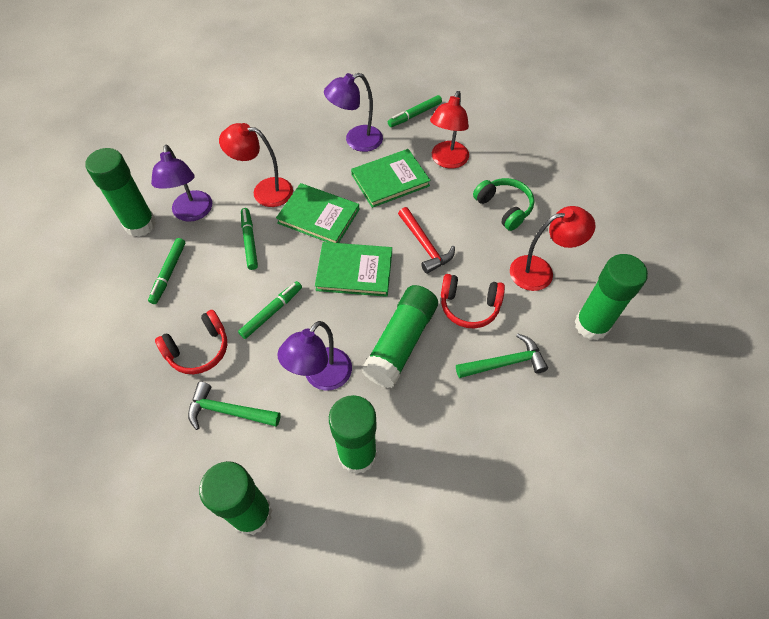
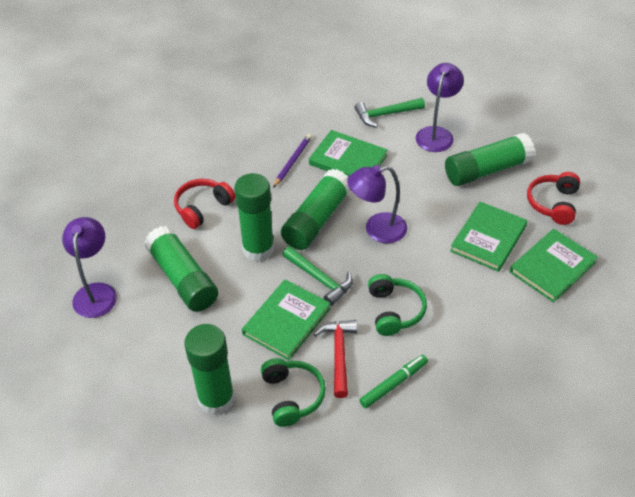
green book: 3 -> 4
green headphones: 1 -> 2
green marker: 4 -> 1
purple pencil: 0 -> 1
red lamp: 3 -> 0

